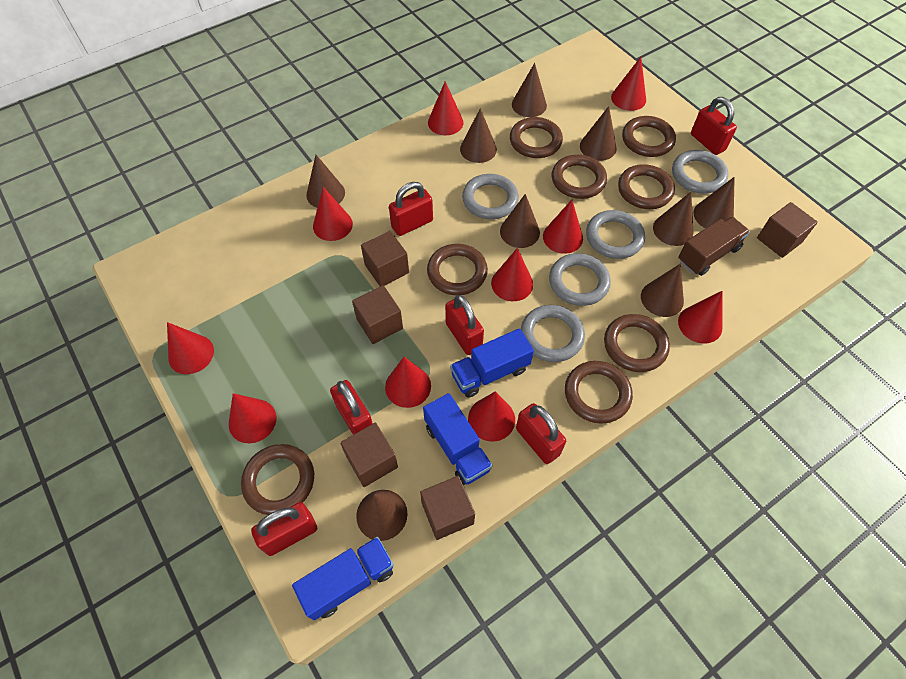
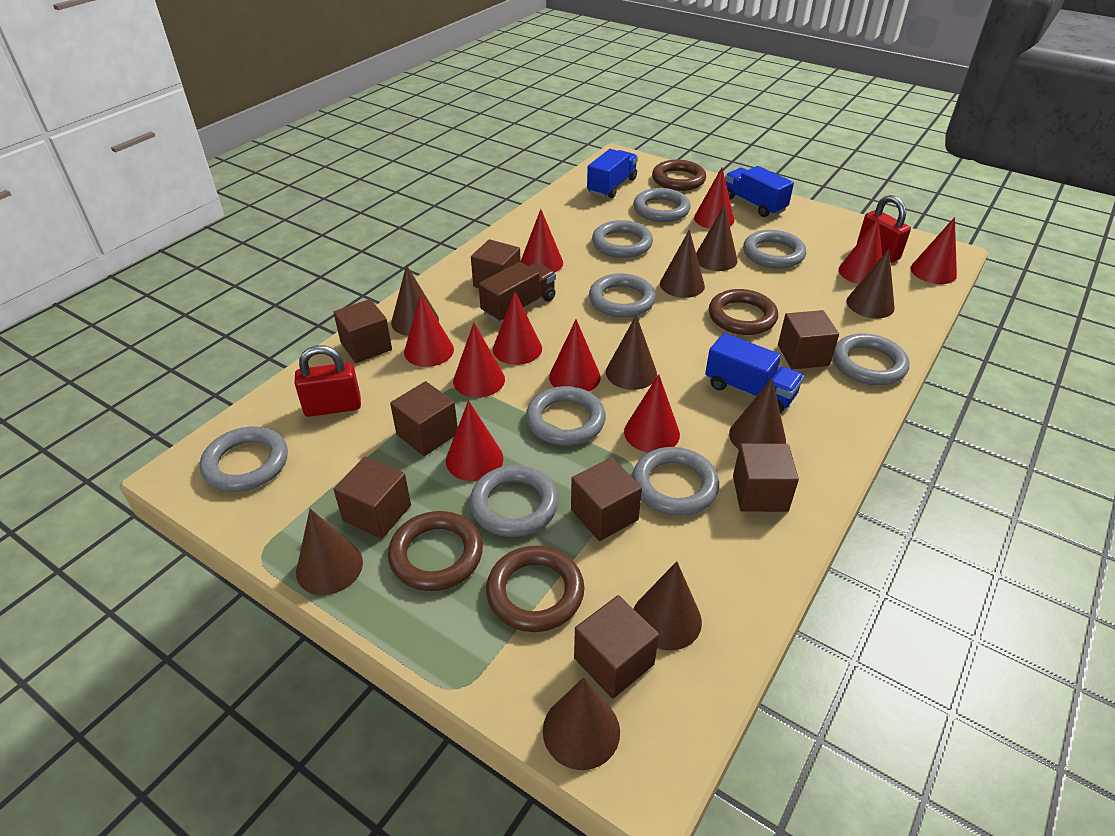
brown cube: 5 -> 8
brown ring: 8 -> 4
grey ring: 5 -> 9
red padlock: 6 -> 2

